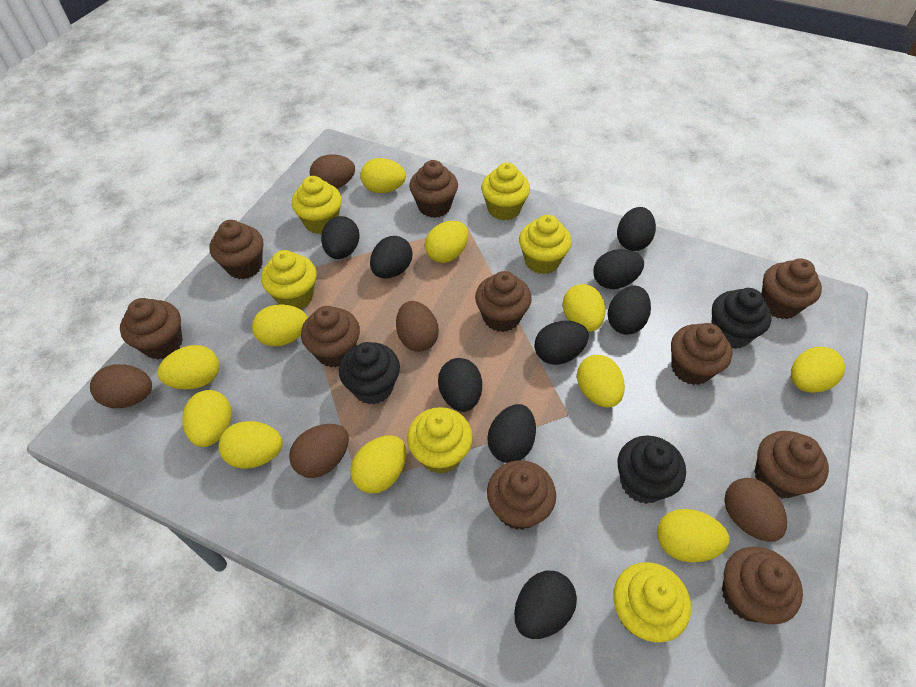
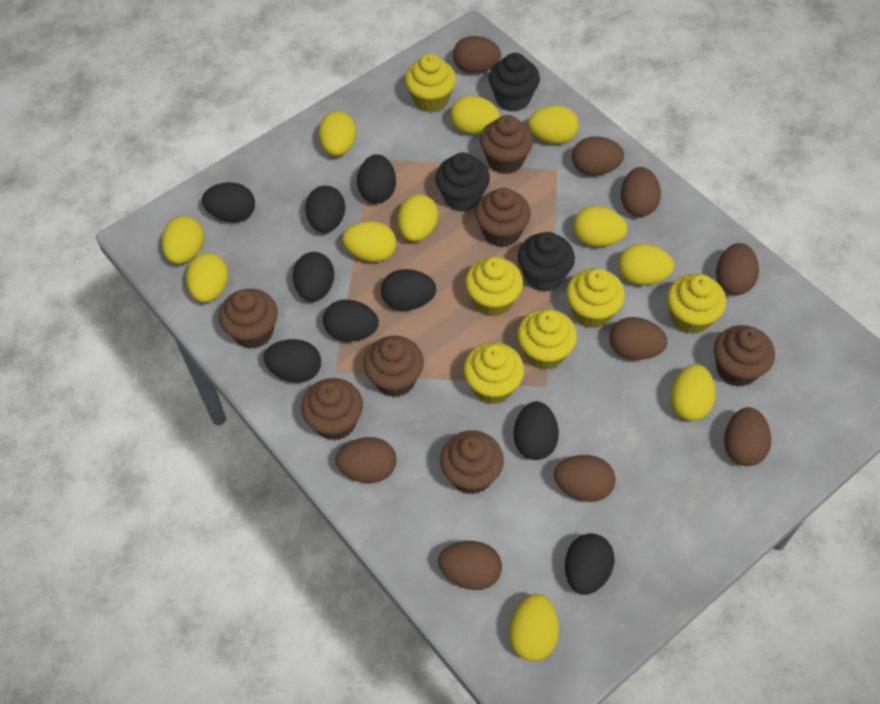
brown cupcake: 10 -> 7
brown egg: 5 -> 9

